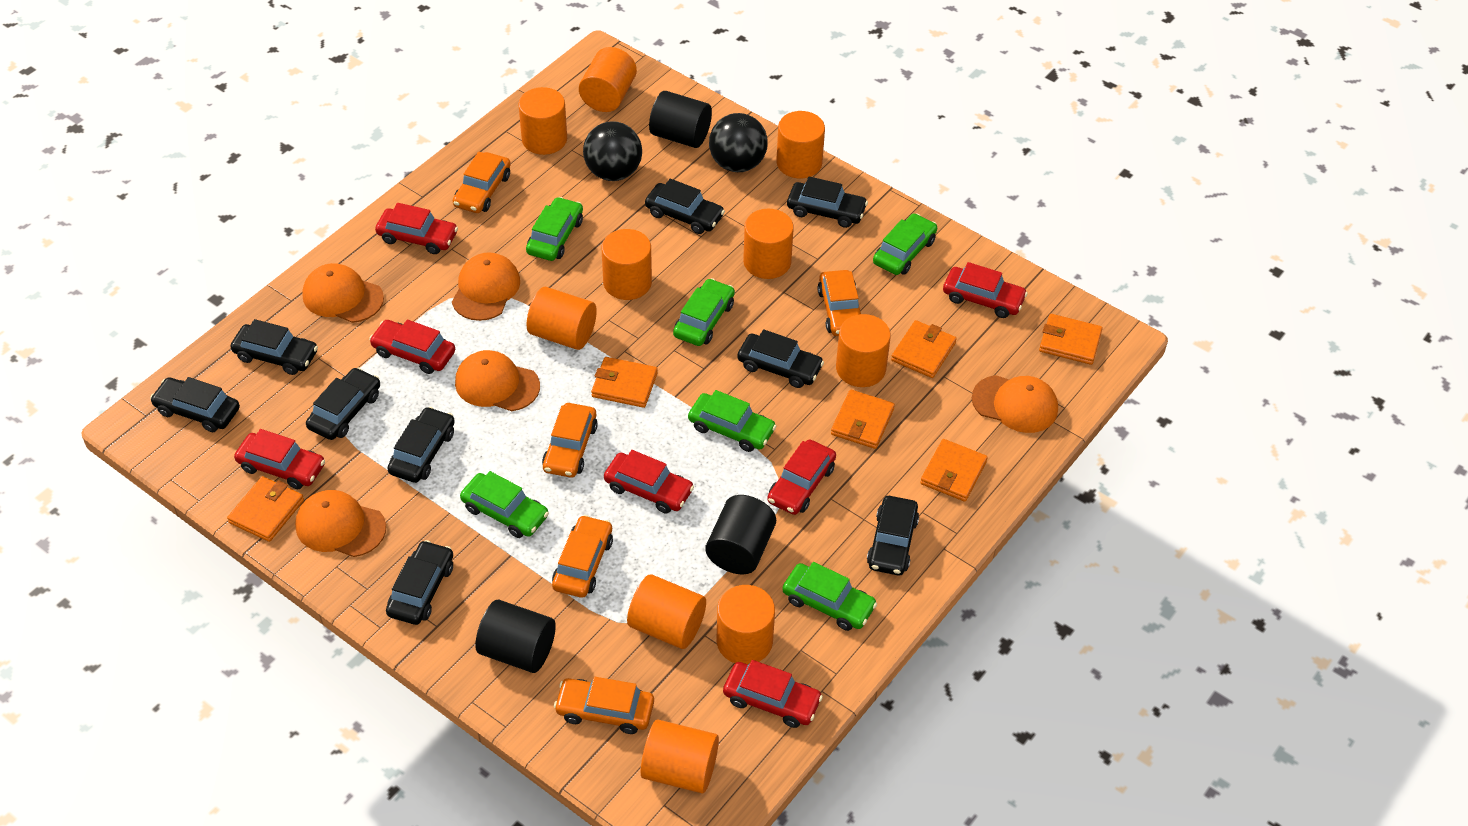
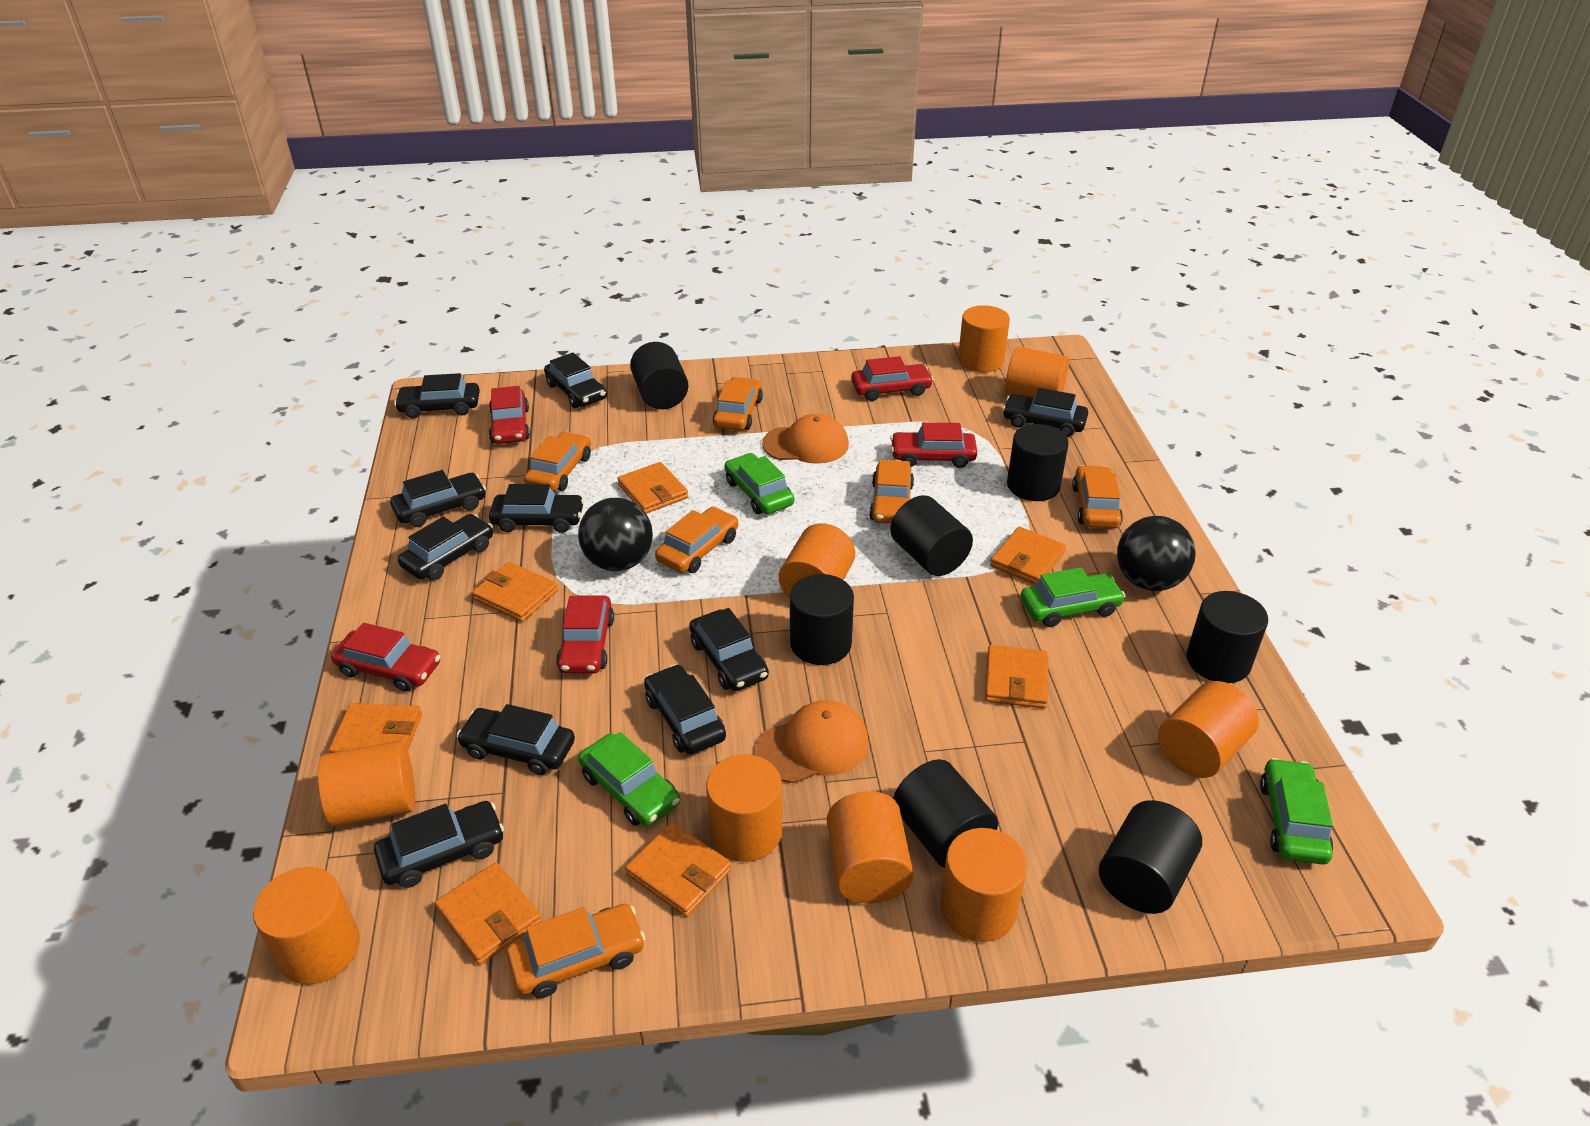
black car: 9 -> 10
black cylinder: 3 -> 7
green car: 6 -> 4
orange cap: 5 -> 2
orange car: 5 -> 6
orange cylinder: 10 -> 9
orange wallet: 6 -> 7
red car: 7 -> 5

